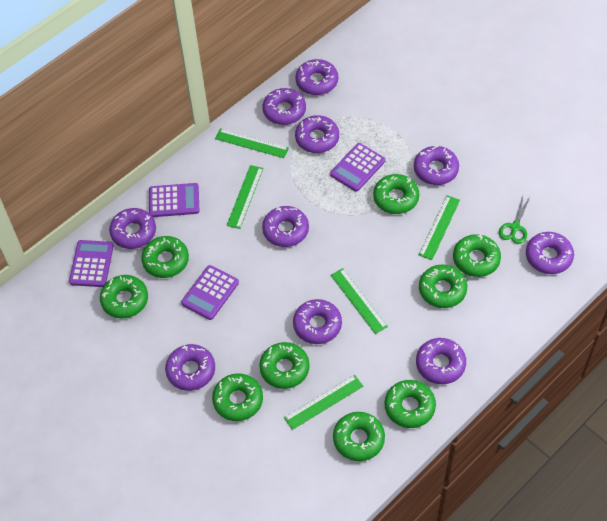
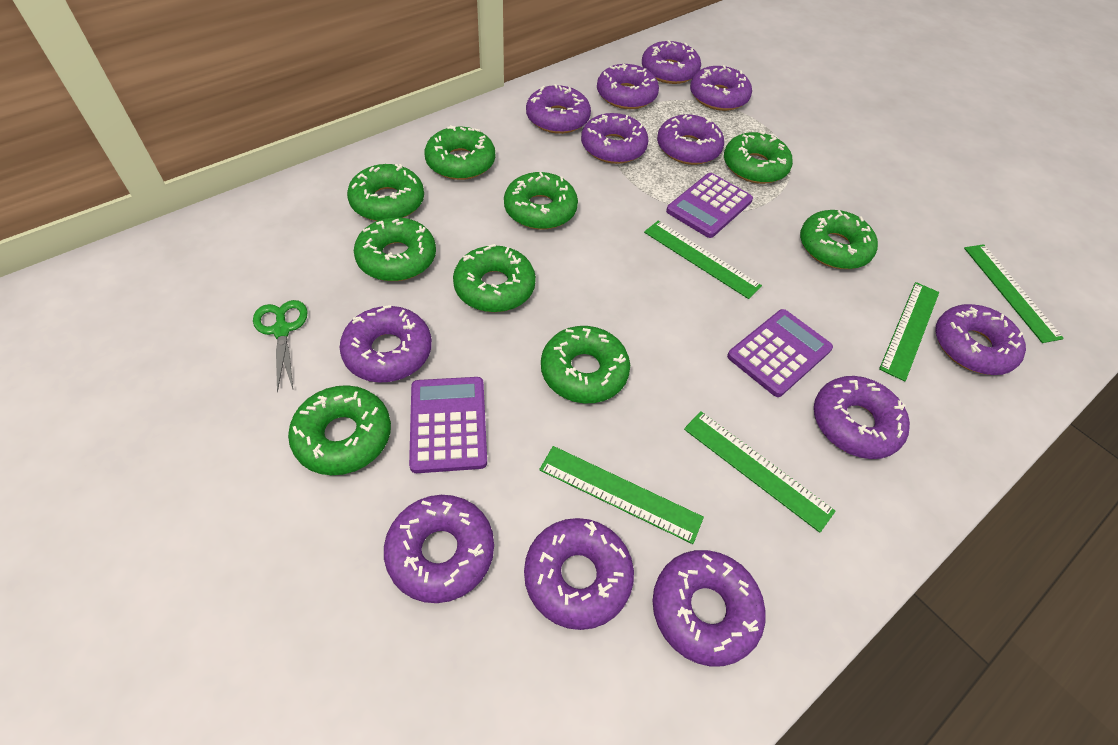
purple calculator: 4 -> 3
purple donut: 10 -> 12

